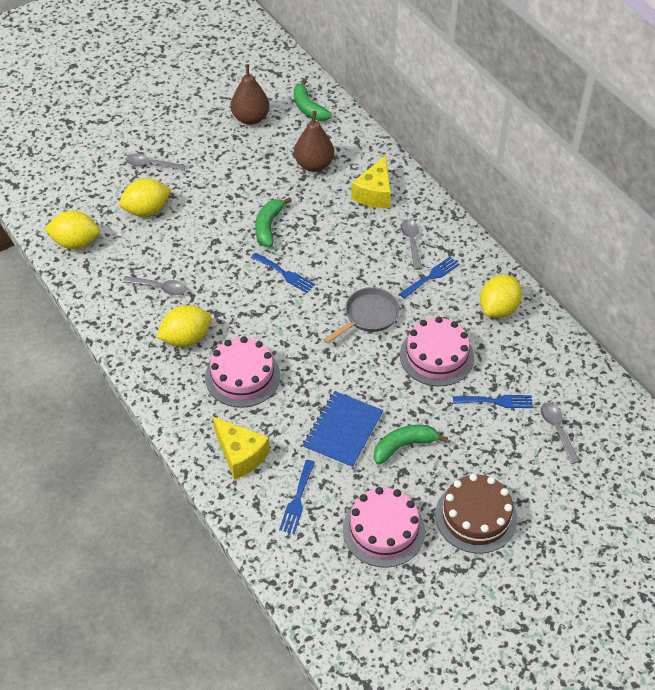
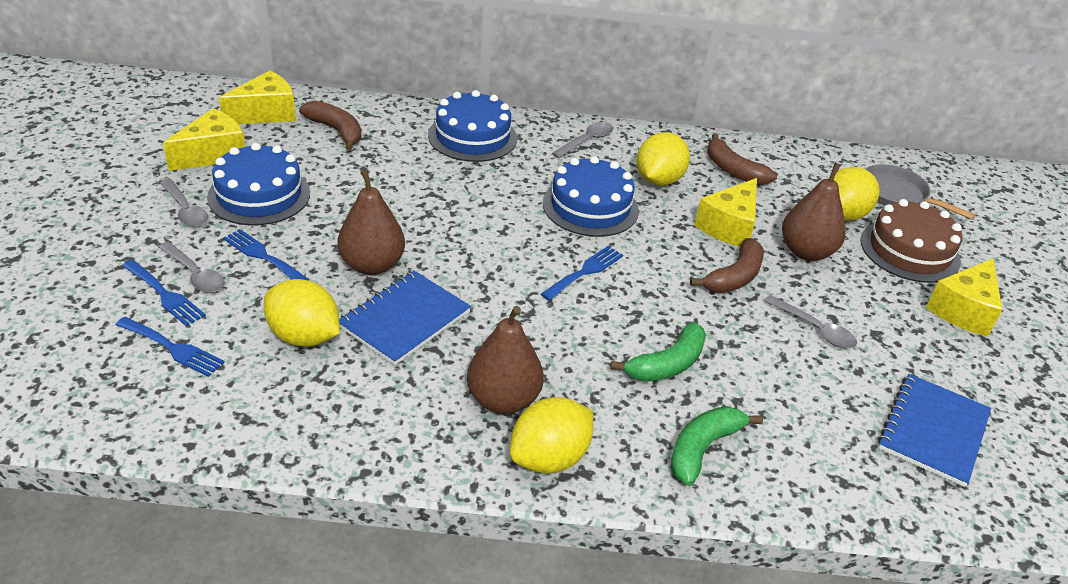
blue cake: 0 -> 3
blue notebook: 1 -> 2
brown banana: 0 -> 3
brown pear: 2 -> 3
green banana: 3 -> 2
pink cake: 3 -> 0
yellow cheese: 2 -> 4

